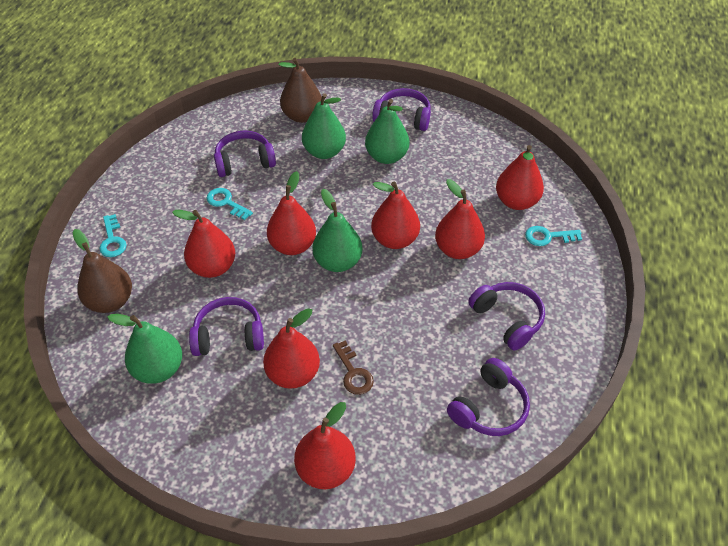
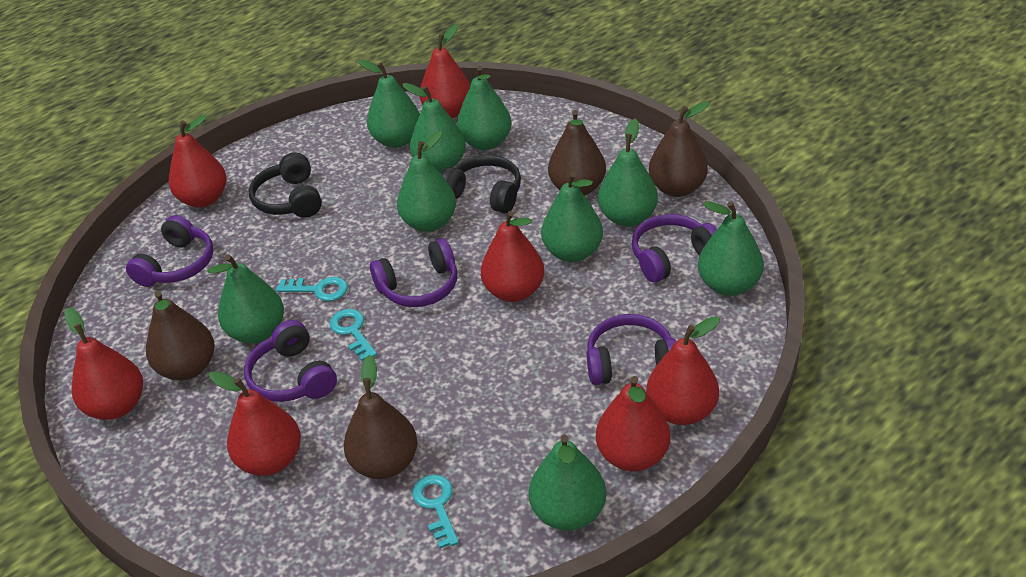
black headphones: 0 -> 2
brown key: 1 -> 0
brown pear: 2 -> 4
green pear: 4 -> 9

